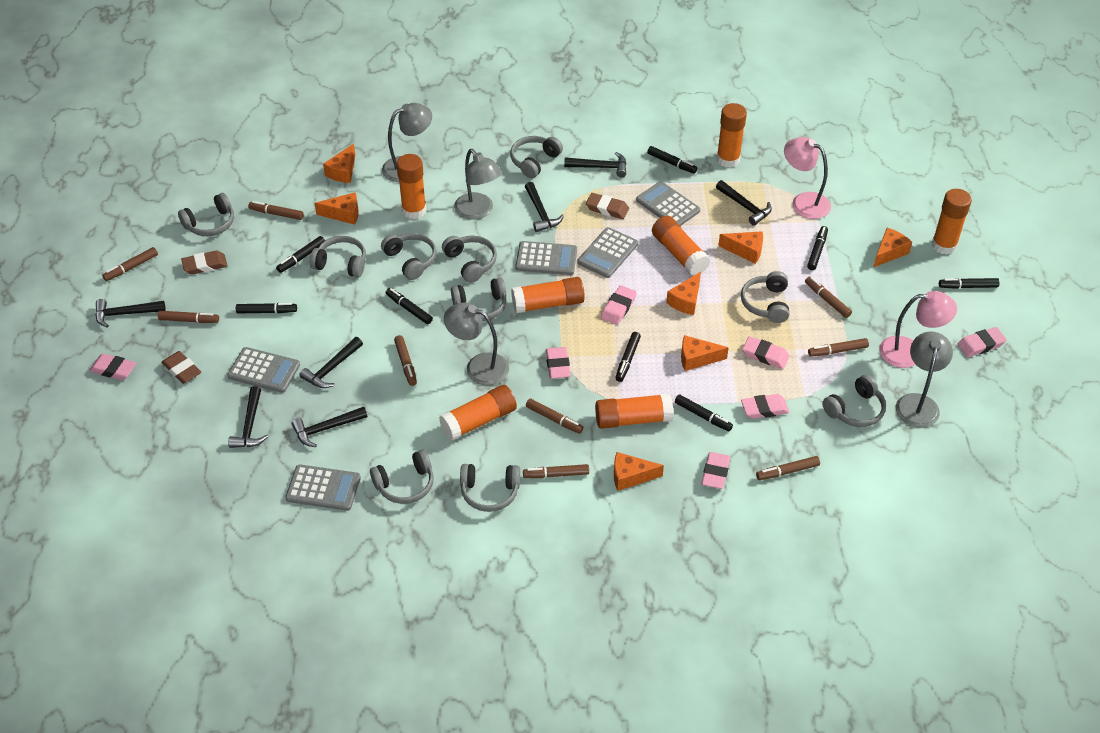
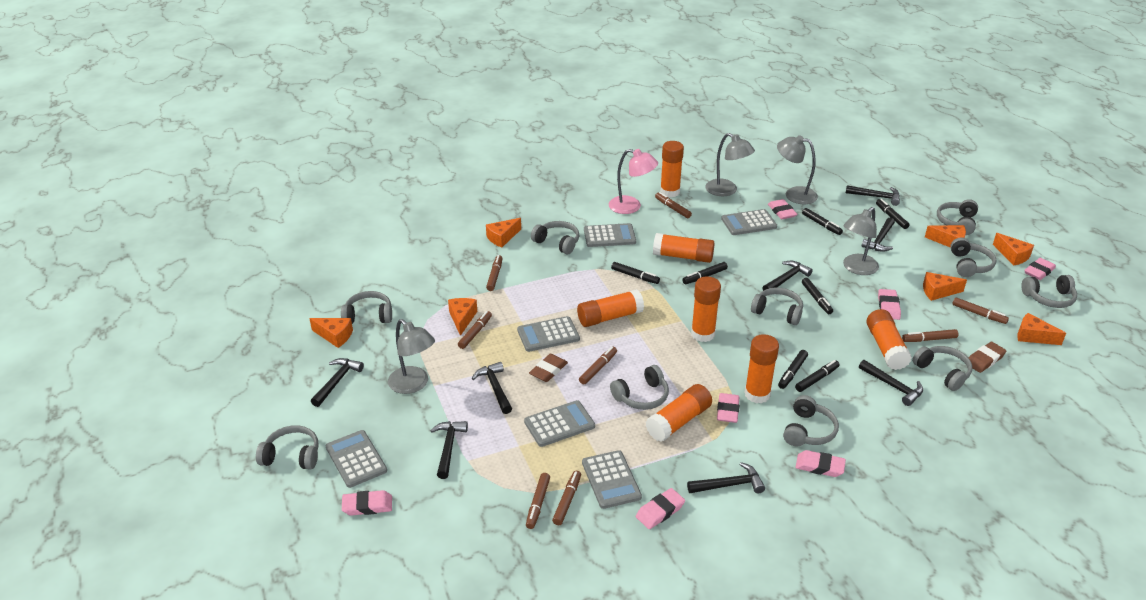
black hammer: 7 -> 8
black marker: 8 -> 7
brown eraser: 3 -> 2
brown marker: 9 -> 8
grey calculator: 5 -> 6
pink lamp: 2 -> 1

